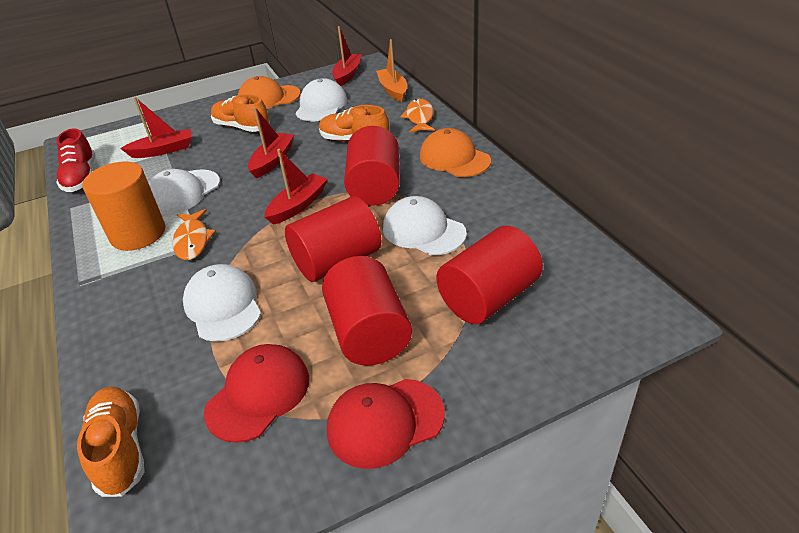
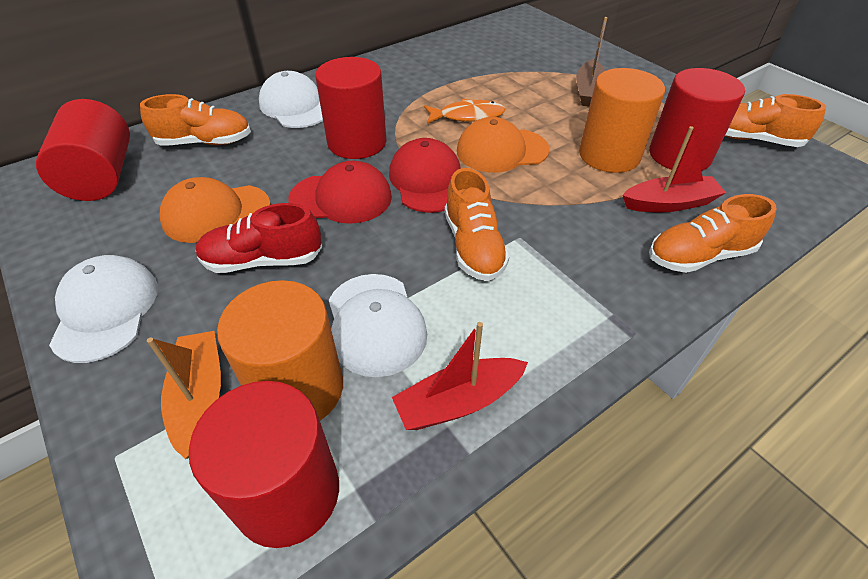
brown boat: 0 -> 1
orange cylinder: 1 -> 2
orange fish: 2 -> 1
orange shoe: 3 -> 4
red boat: 4 -> 2
white cap: 4 -> 3

